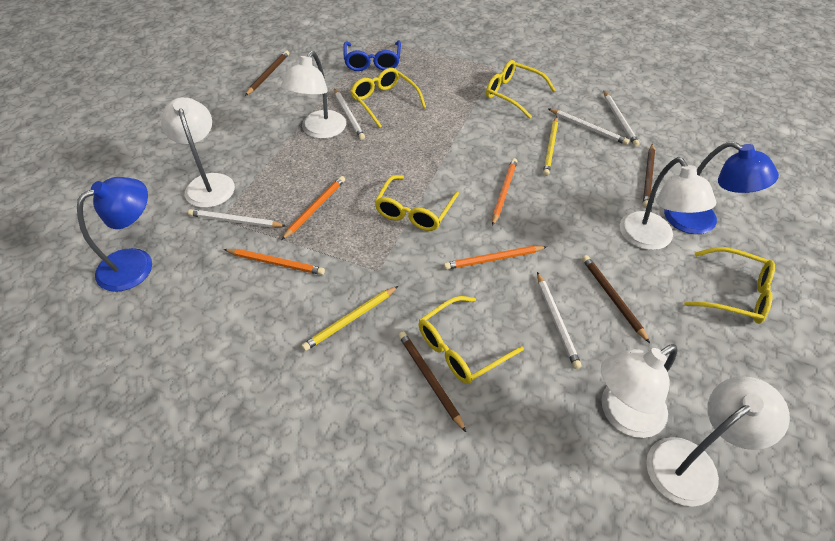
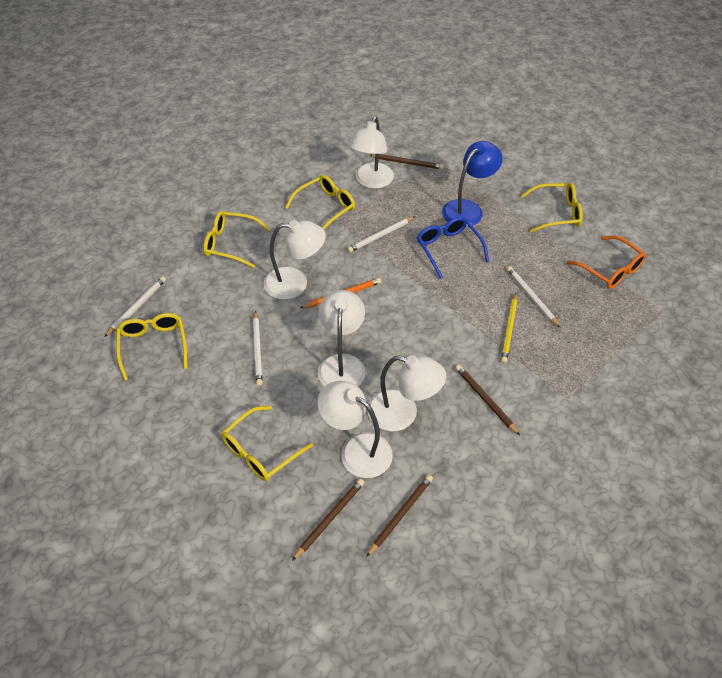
blue lamp: 2 -> 1
orange glasses: 0 -> 1
orange pencil: 4 -> 1
white pencil: 5 -> 4
yellow pencil: 2 -> 1

